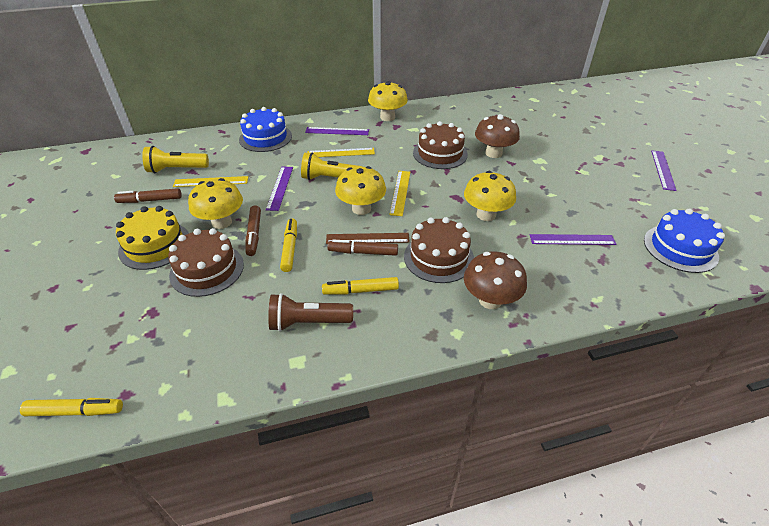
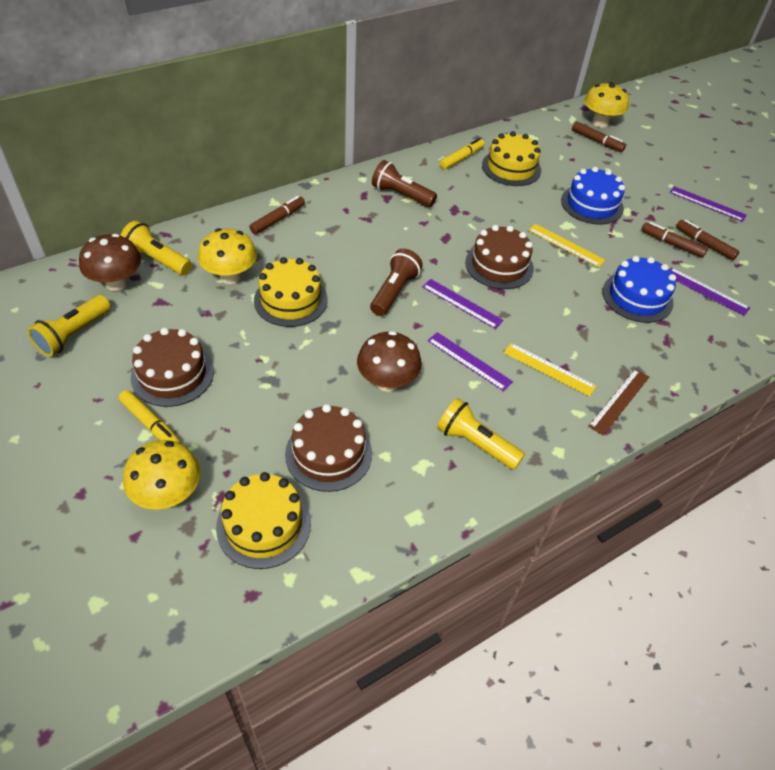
brown flashlight: 1 -> 2
brown marker: 3 -> 4
yellow cake: 1 -> 3
yellow flashlight: 2 -> 3
yellow marker: 3 -> 2
yellow mushroom: 4 -> 3
yellow ruler: 3 -> 2

